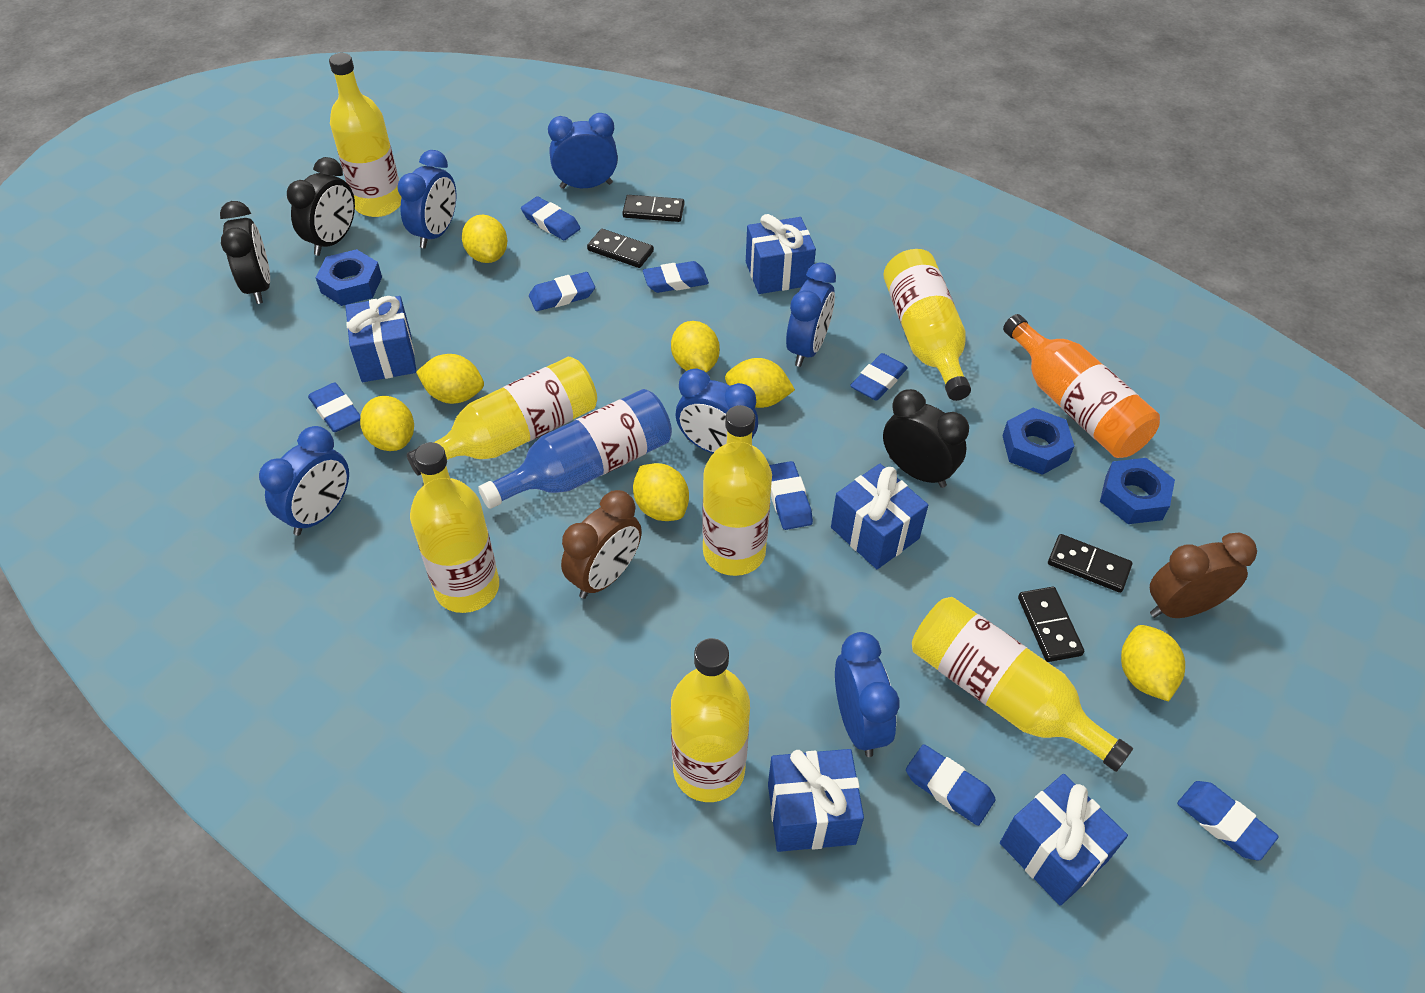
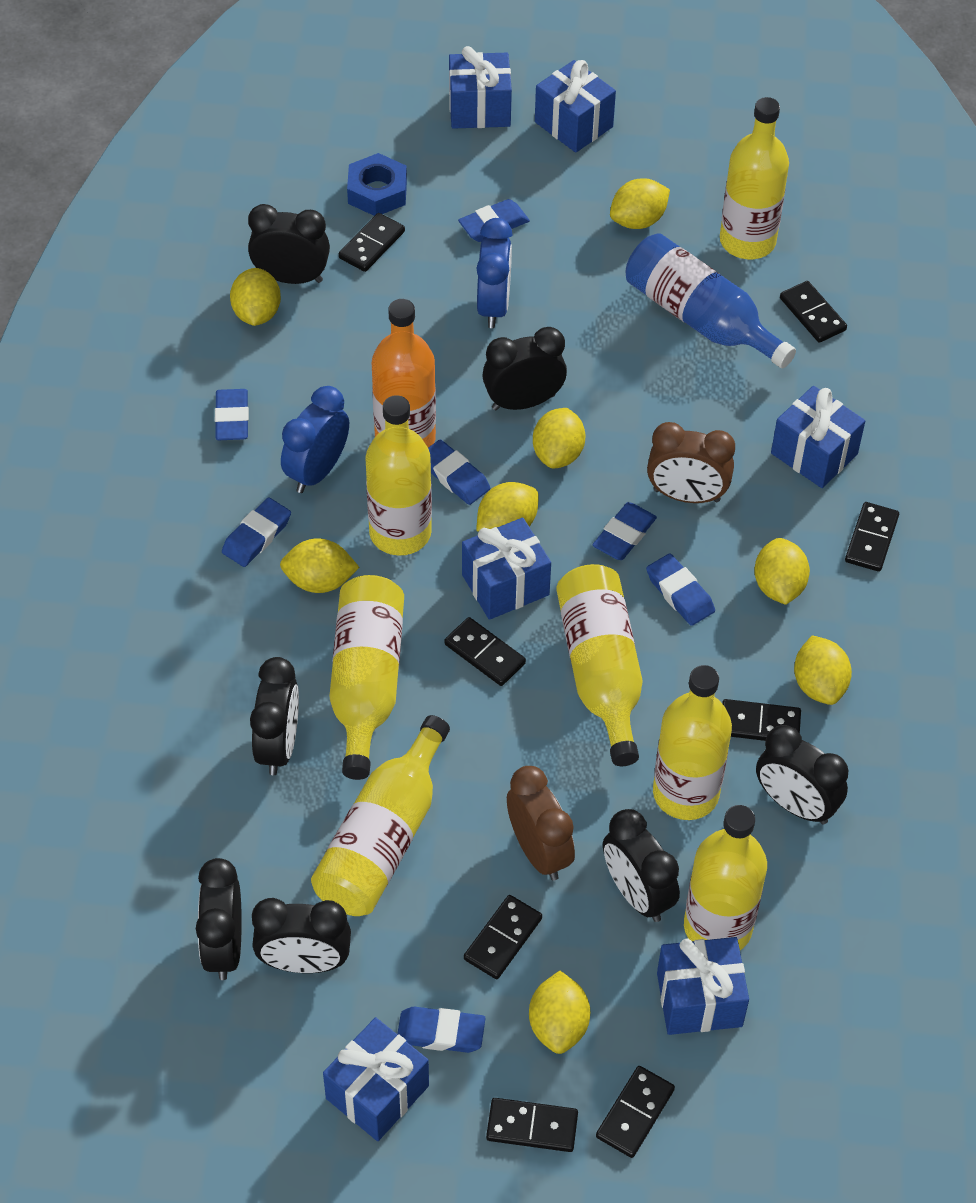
black clock: 3 -> 7
black domino: 4 -> 8
blue clock: 6 -> 2
blue eraser: 8 -> 7
blue gift: 5 -> 6
blue nut: 3 -> 1
yellow lemon: 7 -> 8

